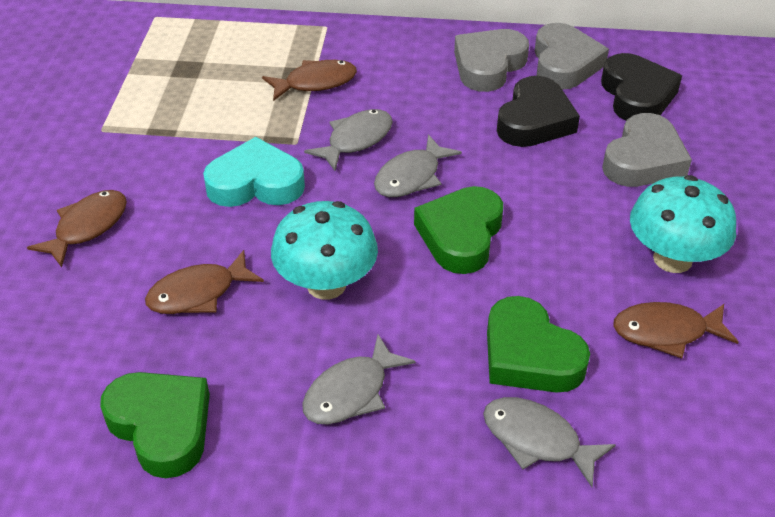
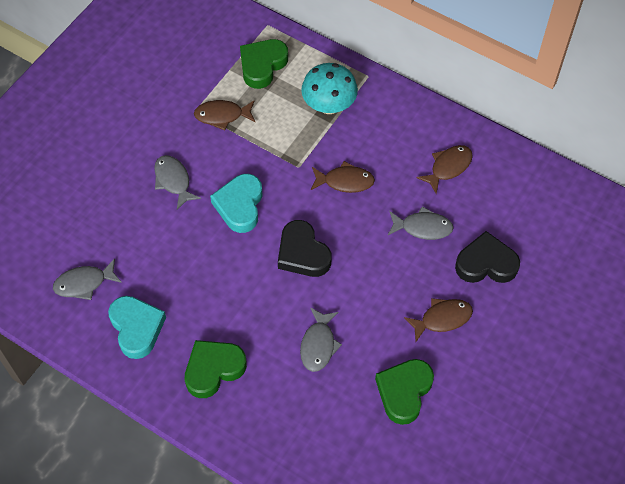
grey heart: 3 -> 0
turquoise heart: 1 -> 2
turquoise mushroom: 2 -> 1

